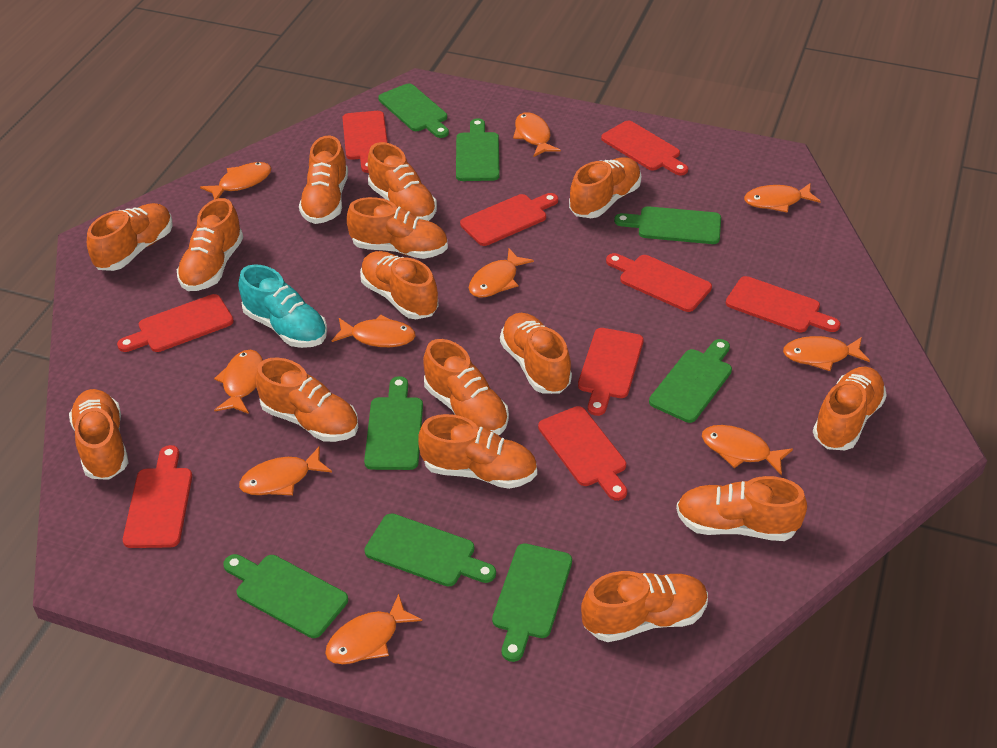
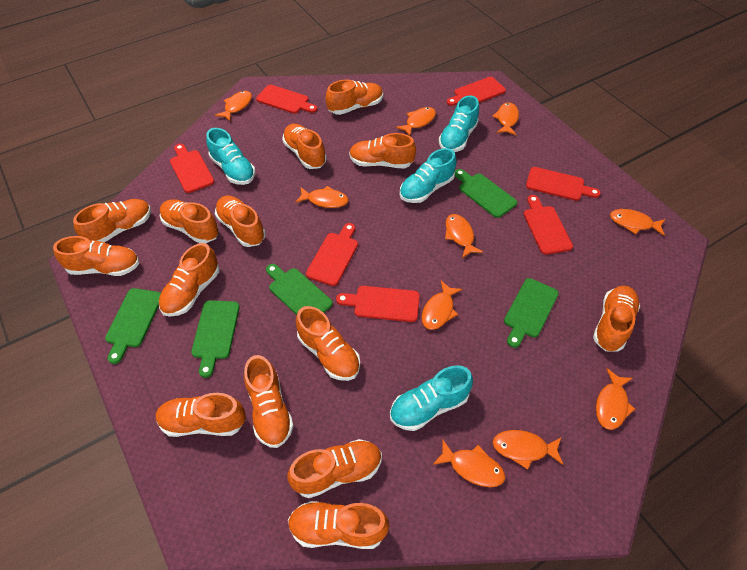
green cutting board: 8 -> 5
orange shoe: 15 -> 14
red cutting board: 9 -> 7
turquoise shoe: 1 -> 4

